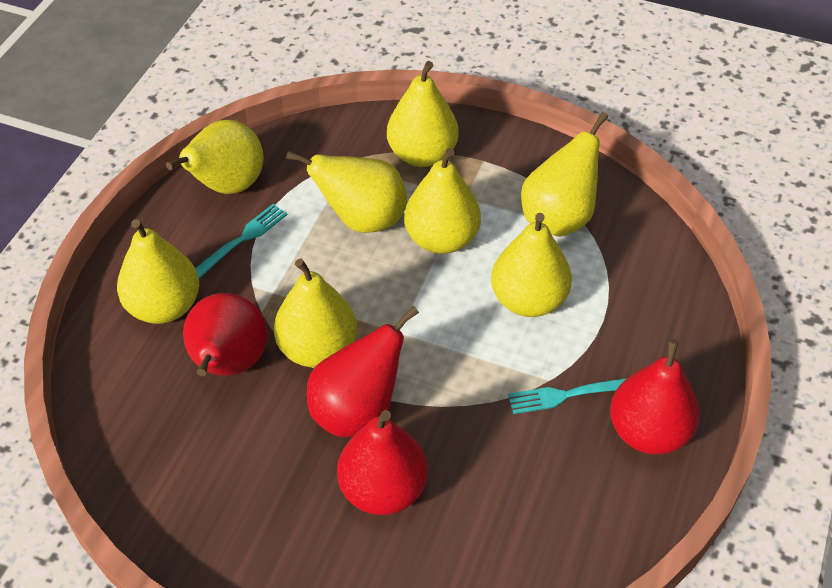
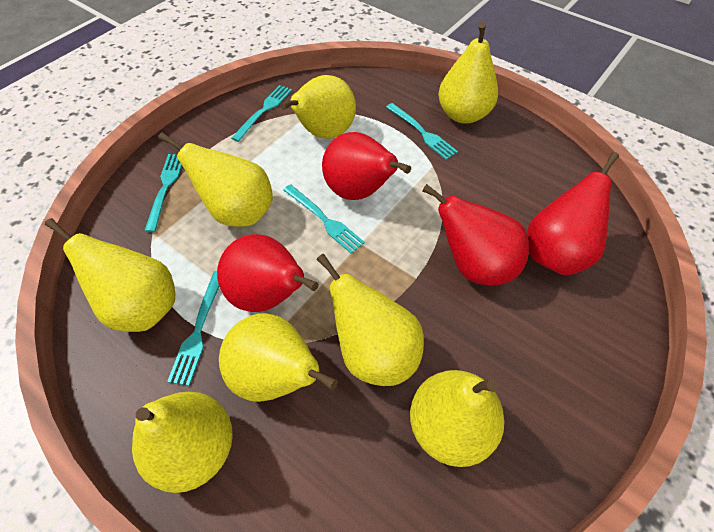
turquoise fork: 2 -> 5

